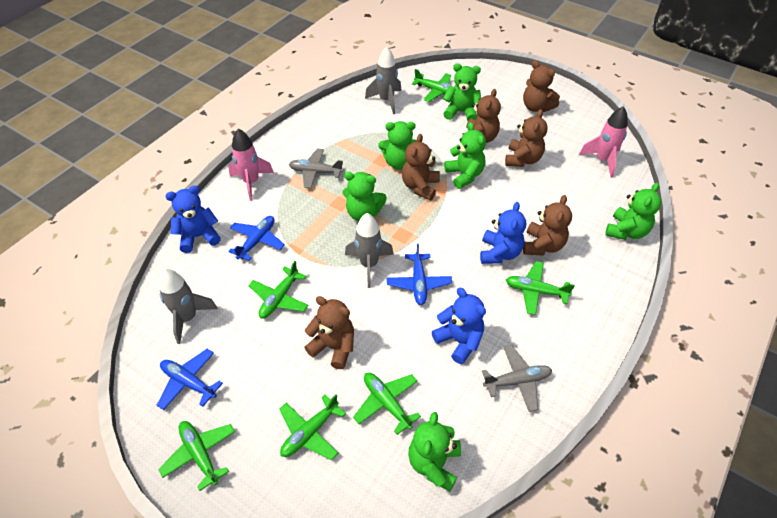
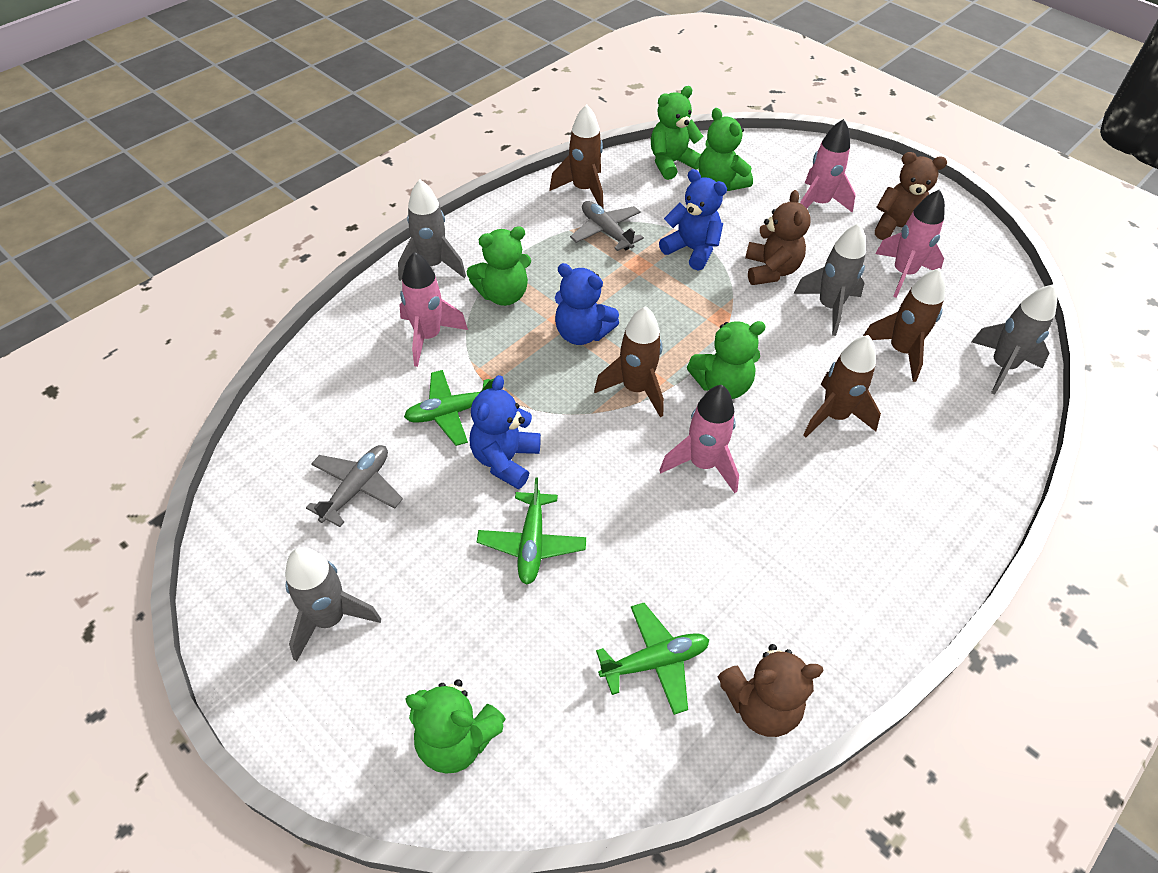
blue plane: 3 -> 0
brown rocket: 0 -> 4
brown teddy bear: 6 -> 3
green plane: 6 -> 3
green teddy bear: 6 -> 5
grey rocket: 3 -> 4
pink rocket: 2 -> 4

